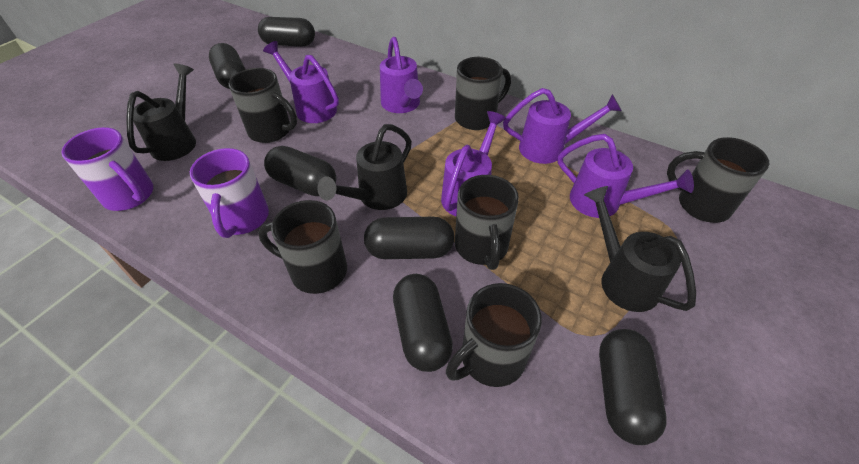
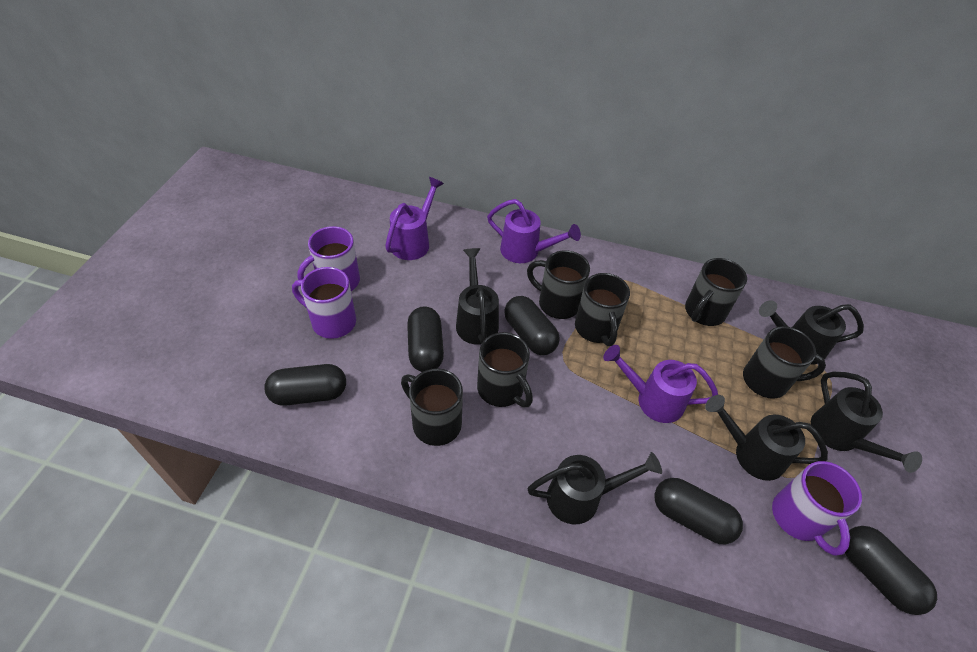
black capsule: 6 -> 5
black watering can: 3 -> 5
purple mug: 2 -> 3
purple watering can: 5 -> 3

